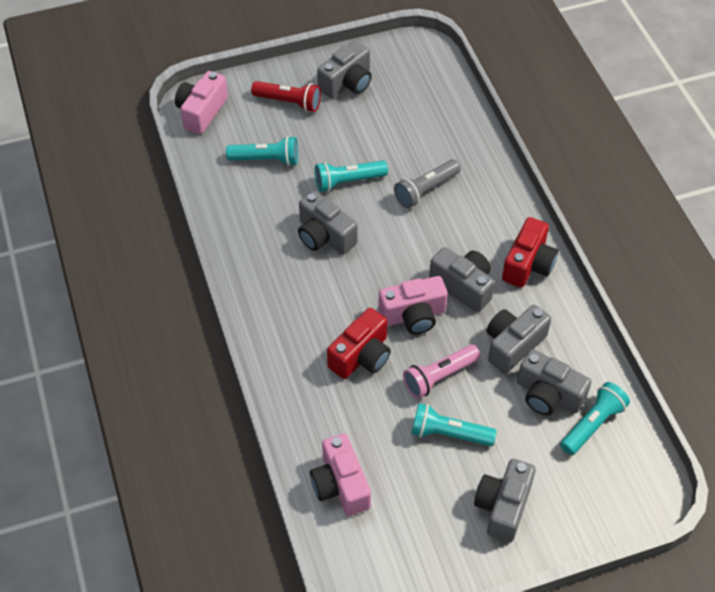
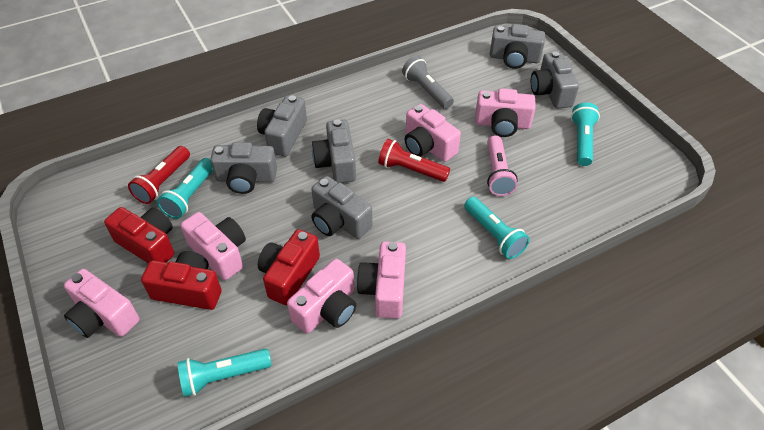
pink camera: 3 -> 6
red camera: 2 -> 3
red flashlight: 1 -> 2

